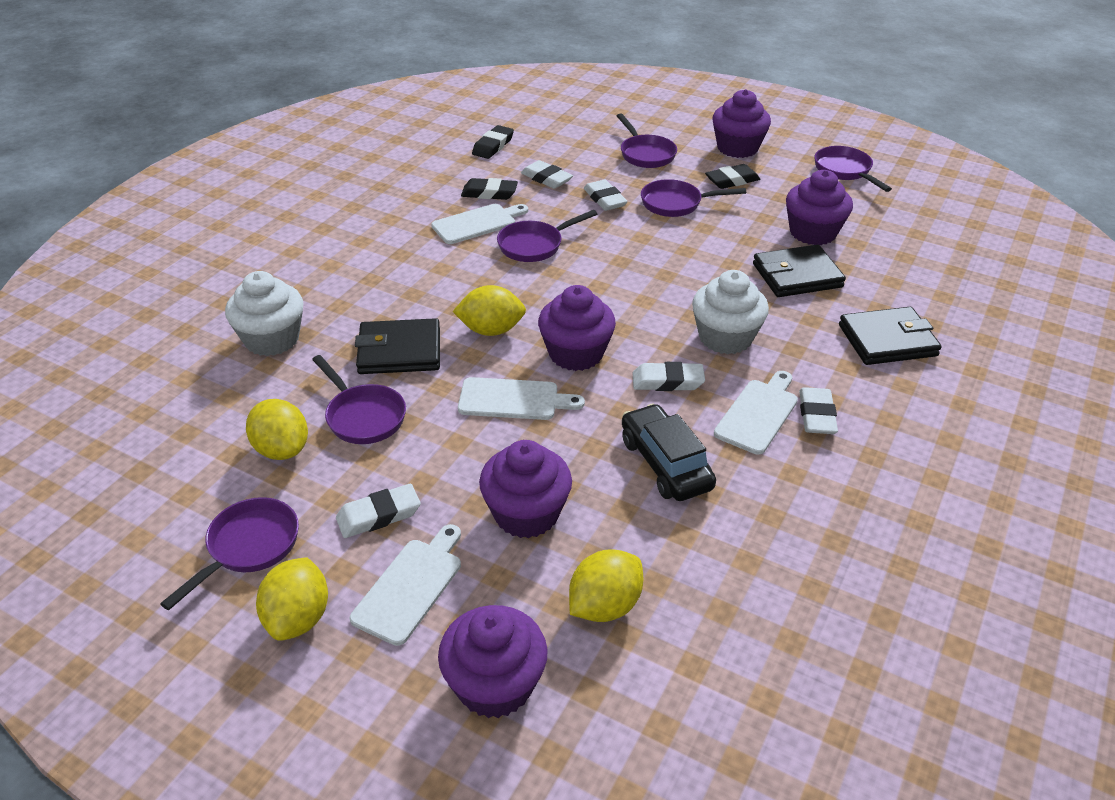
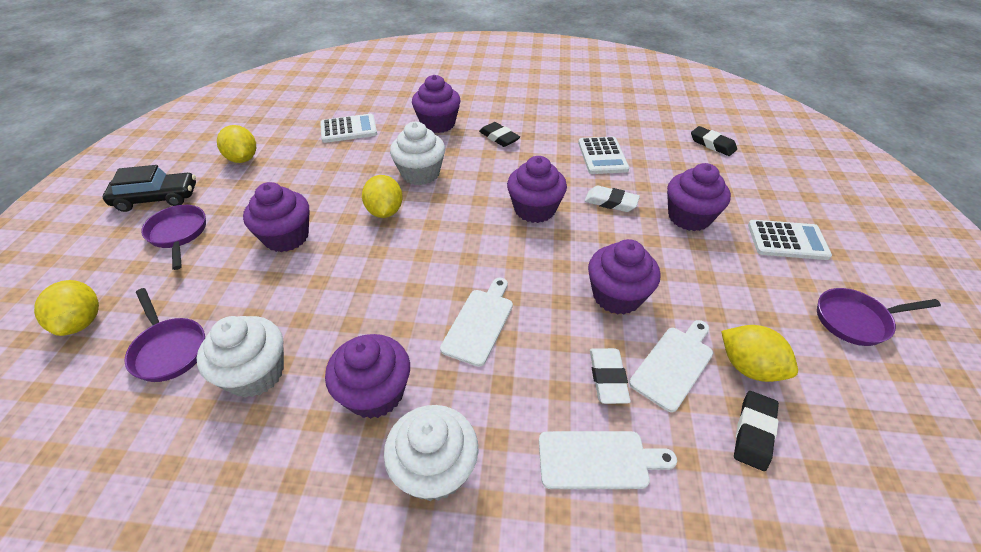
black wallet: 3 -> 0
purple cupcake: 5 -> 6
purple pan: 6 -> 3
white calculator: 0 -> 3
white cupcake: 2 -> 3
white cutting board: 4 -> 3
white eraser: 5 -> 2

